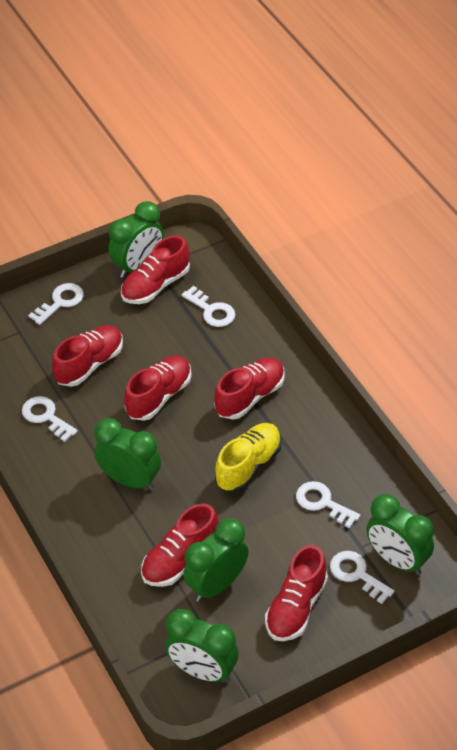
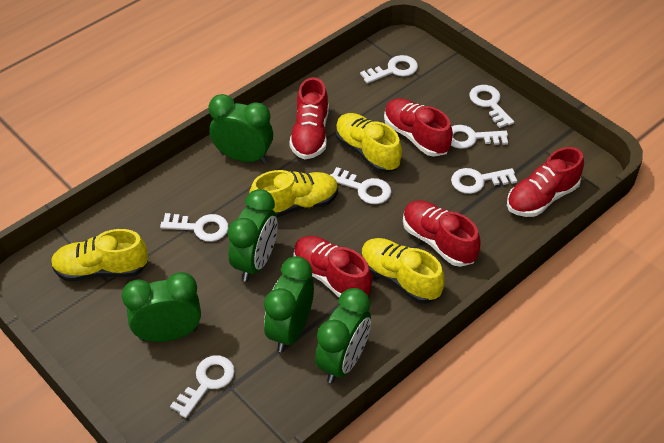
red shoe: 6 -> 5
white key: 5 -> 7
yellow shoe: 1 -> 4

